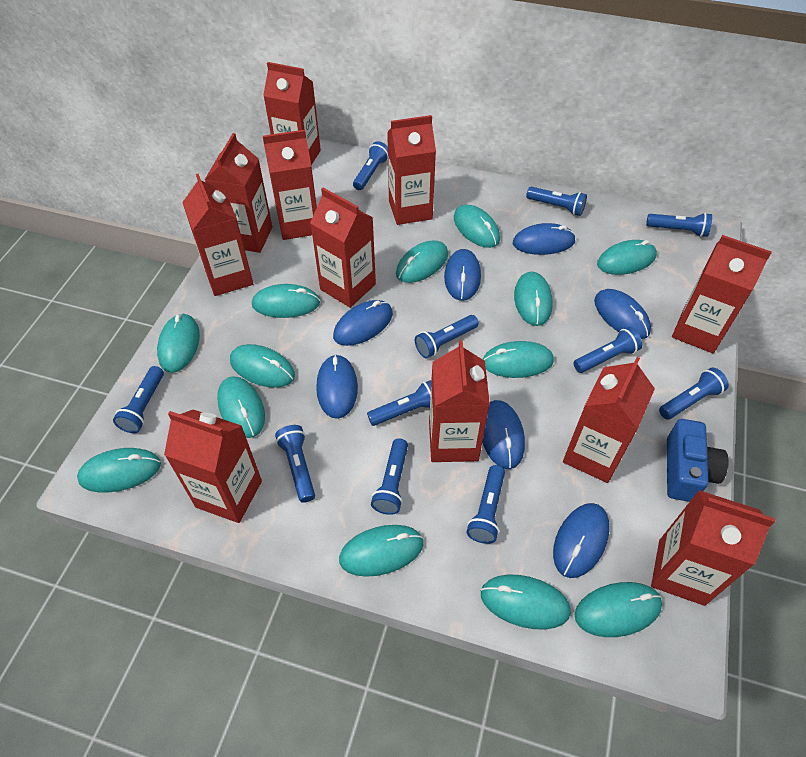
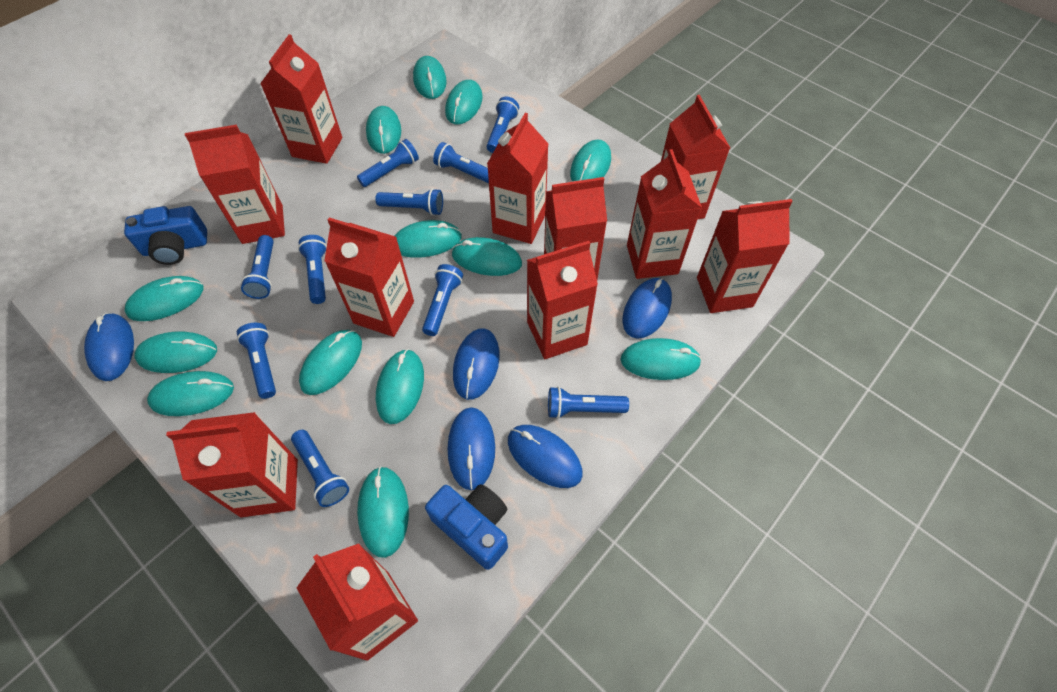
blue camera: 1 -> 2
blue flashlight: 11 -> 10
blue mouse: 7 -> 5

